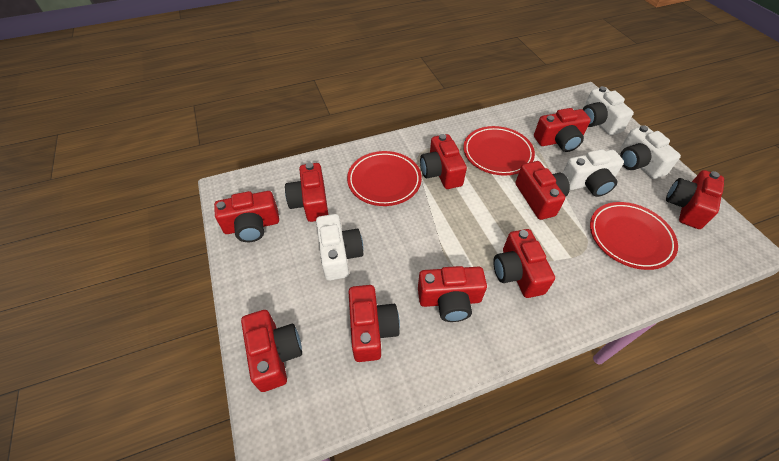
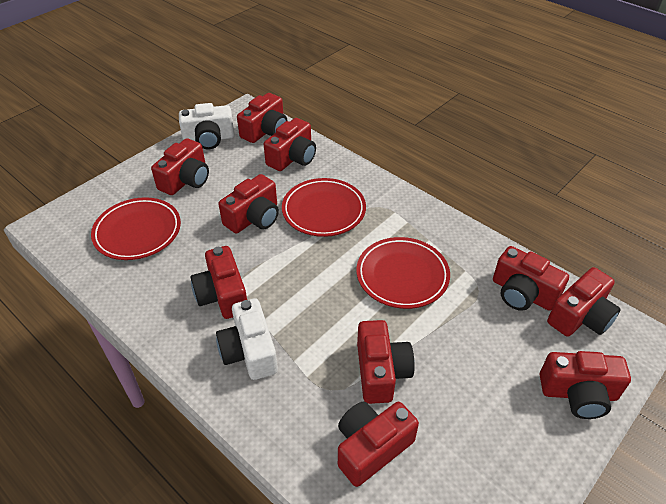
white camera: 4 -> 2

